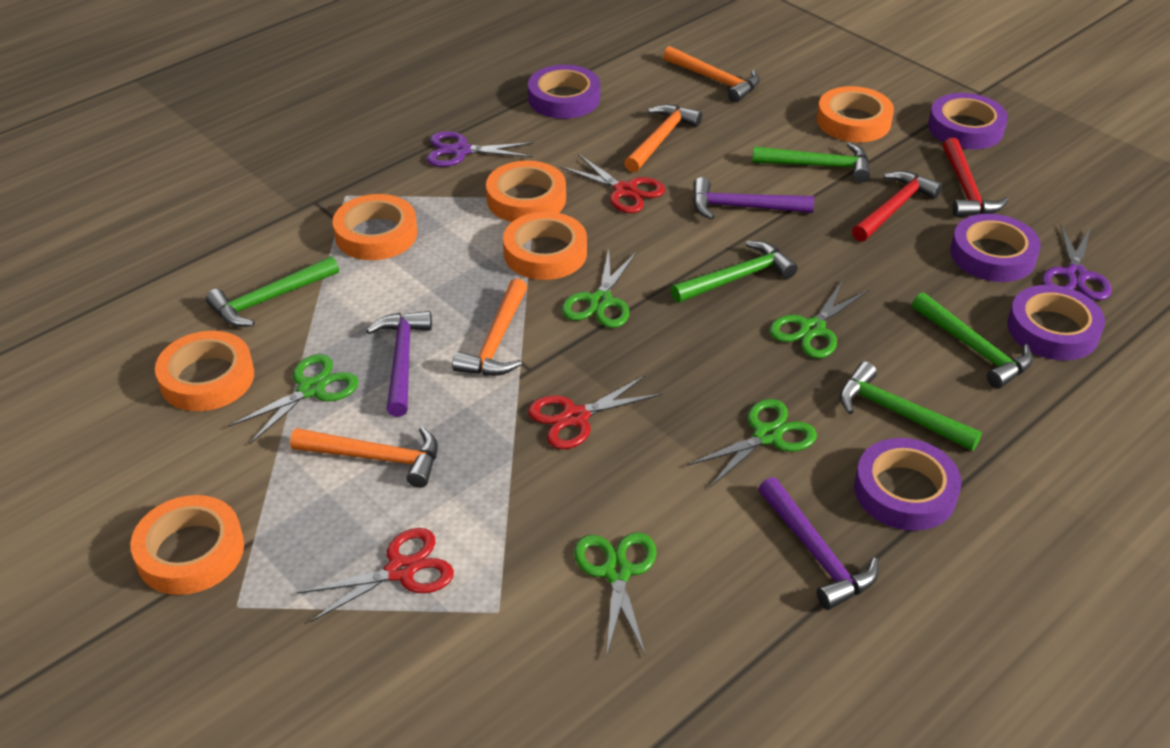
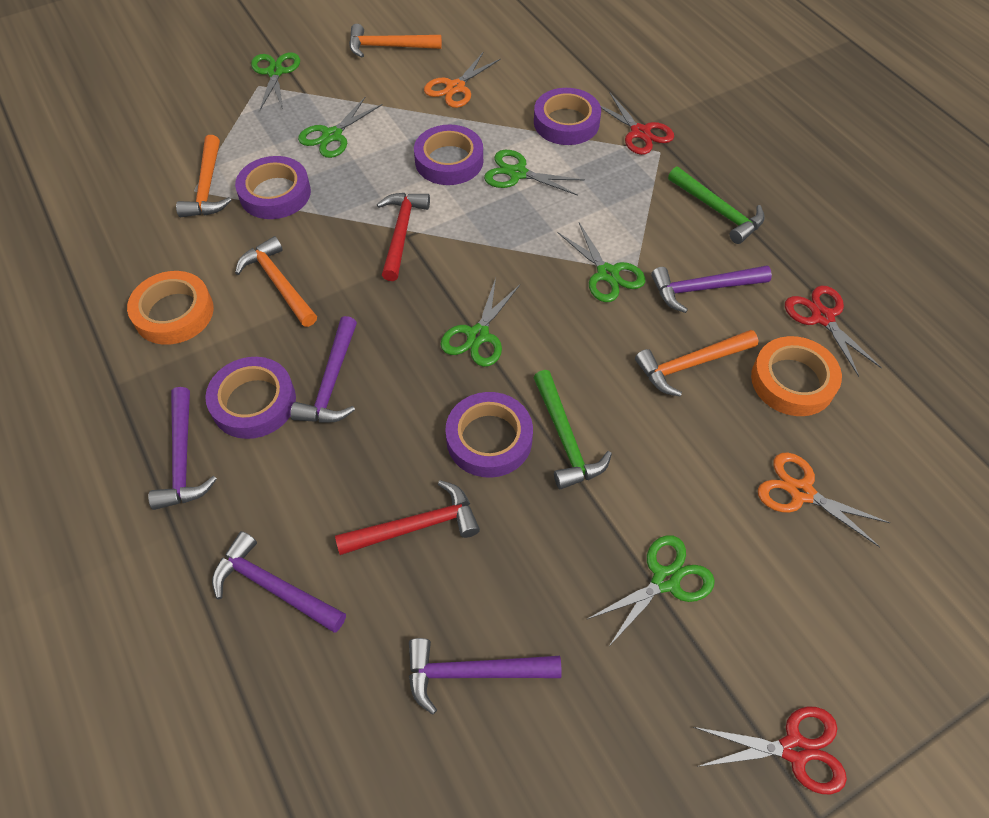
green hammer: 5 -> 2
green scissors: 5 -> 6
orange scissors: 0 -> 2
orange tape: 6 -> 2
purple hammer: 3 -> 5
purple scissors: 2 -> 0

